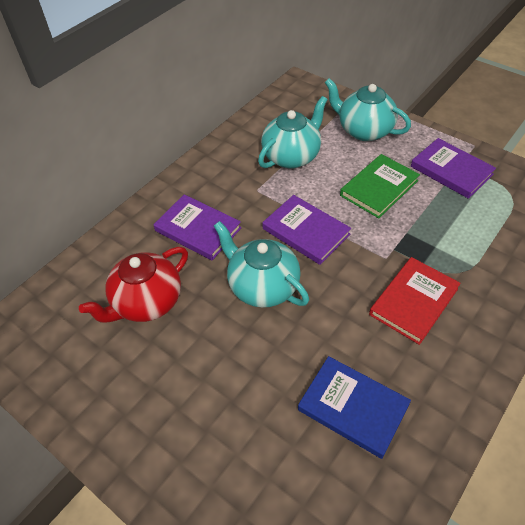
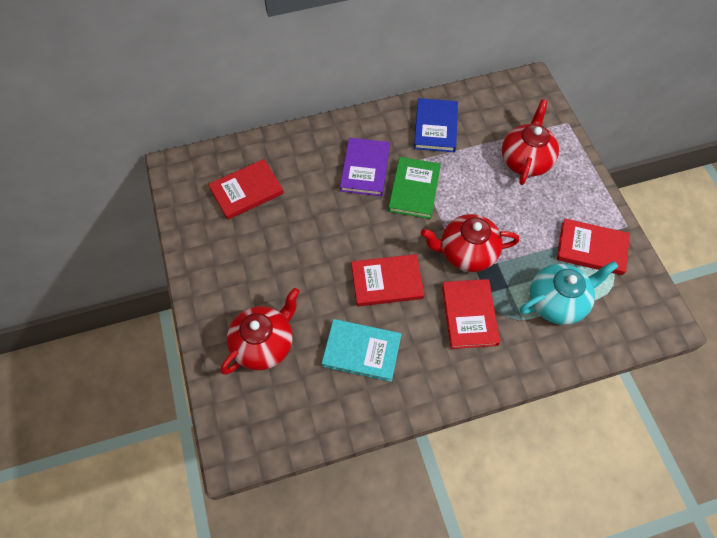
purple book: 3 -> 1
red book: 1 -> 4
red teapot: 1 -> 3
turquoise book: 0 -> 1
turquoise teapot: 3 -> 1

